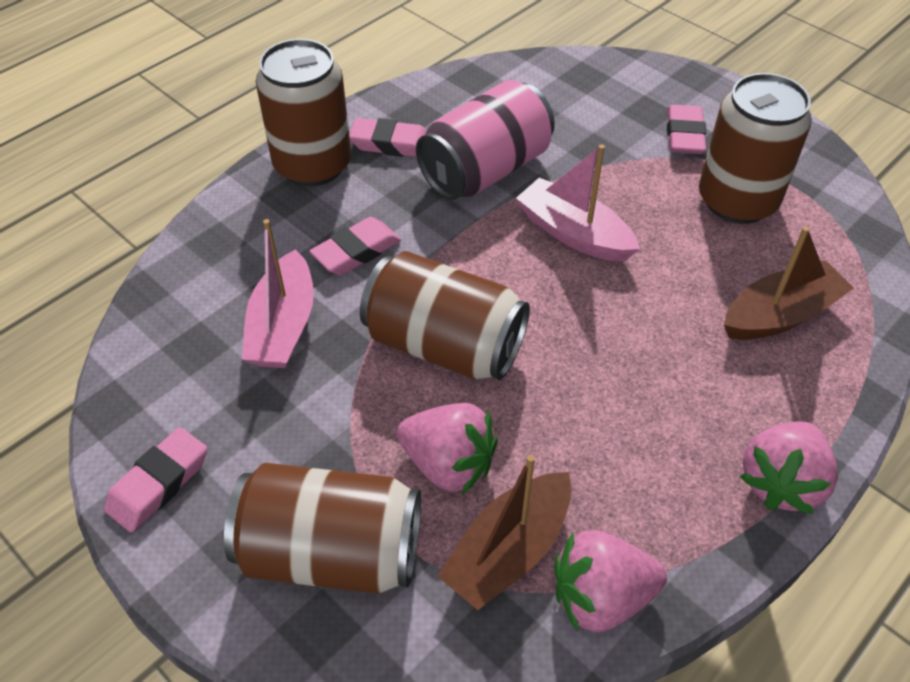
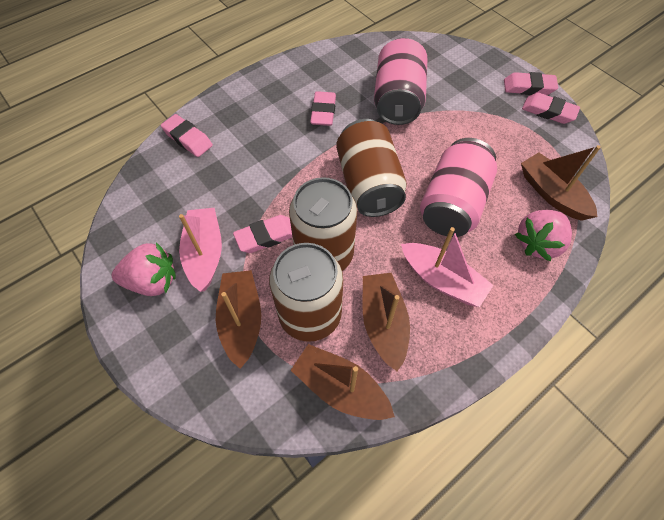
brown boat: 2 -> 4
brown can: 4 -> 3
pink can: 1 -> 2
pink eraser: 4 -> 5
pink strawberry: 3 -> 2

